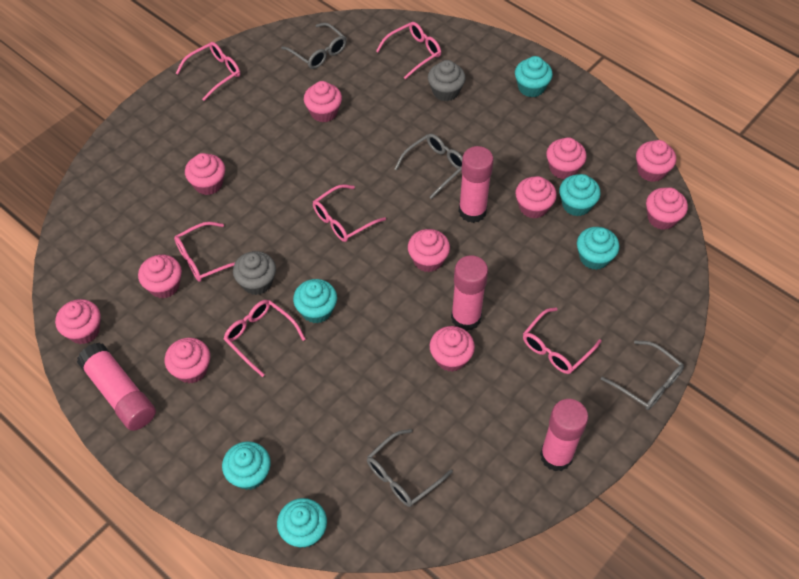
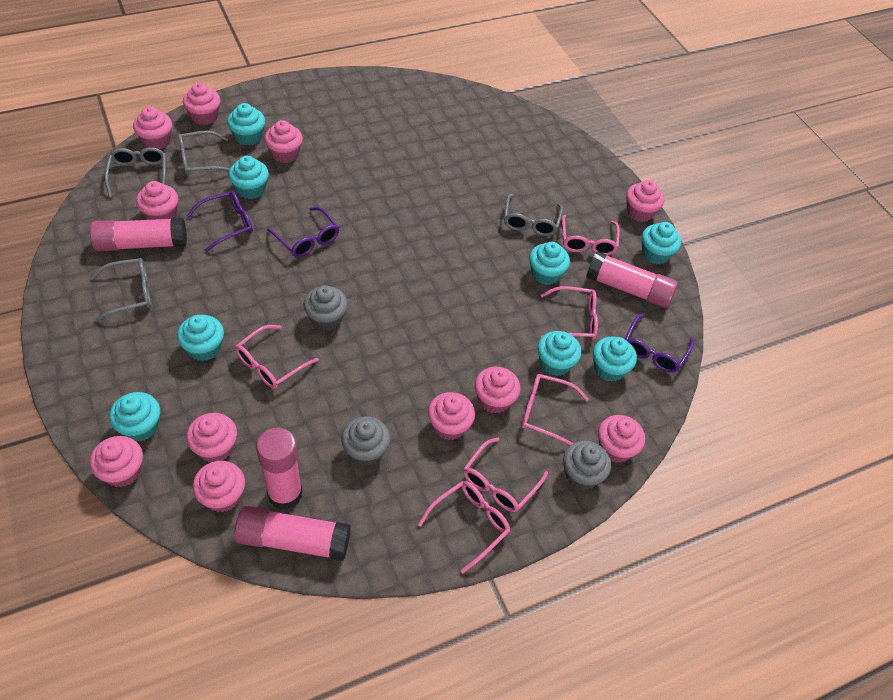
grey cupcake: 2 -> 3
purple glasses: 0 -> 3
turquoise cupcake: 6 -> 8

